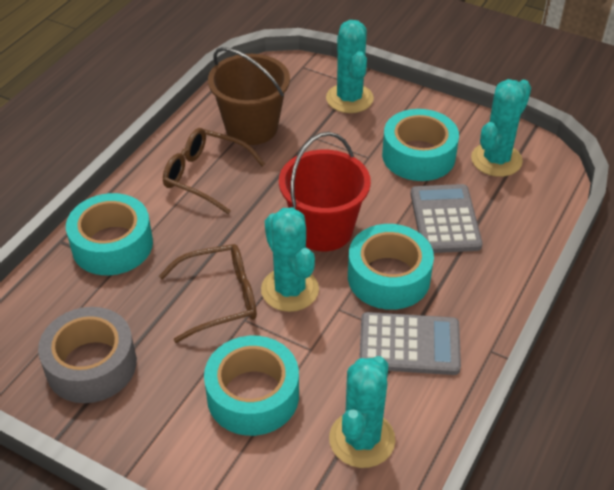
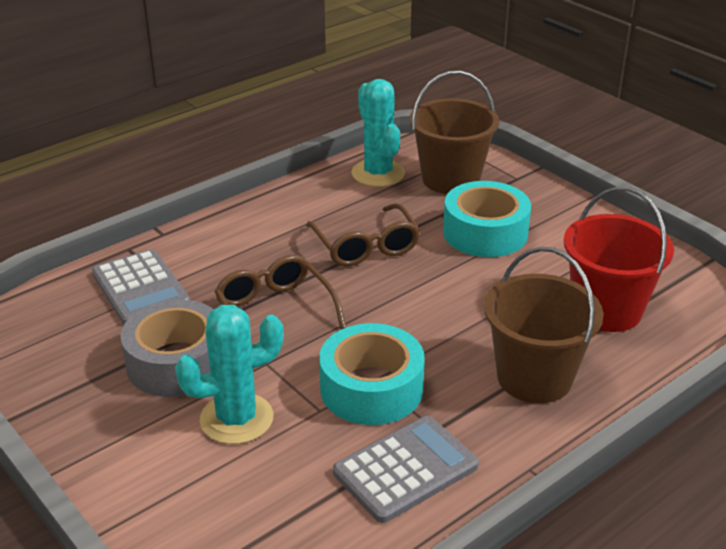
brown bucket: 1 -> 2
turquoise cactus: 4 -> 2
turquoise tape: 4 -> 2

